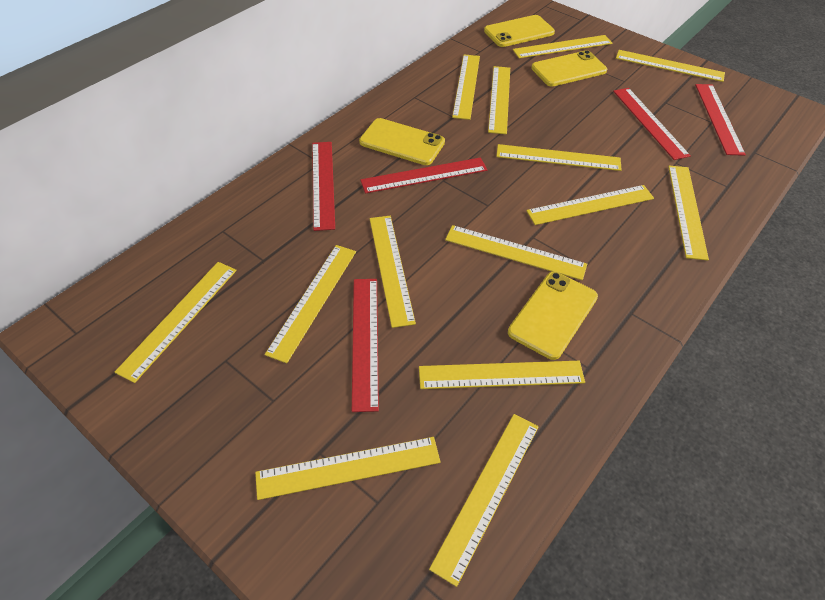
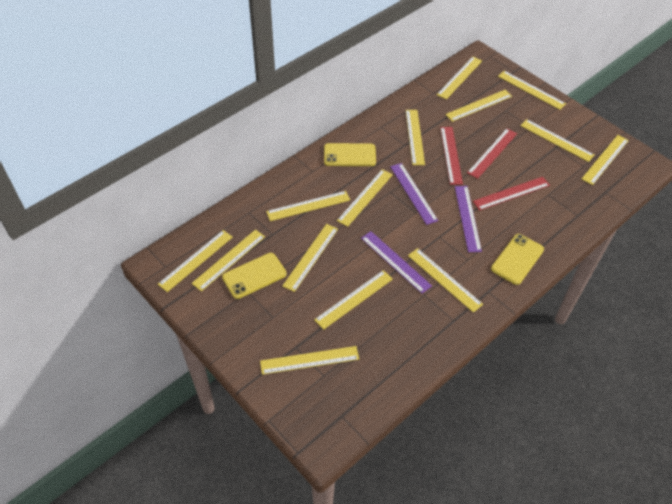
purple ruler: 0 -> 3
red ruler: 5 -> 3
yellow phone: 4 -> 3

